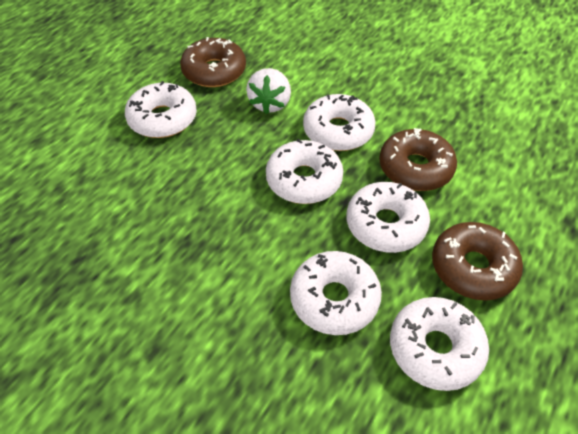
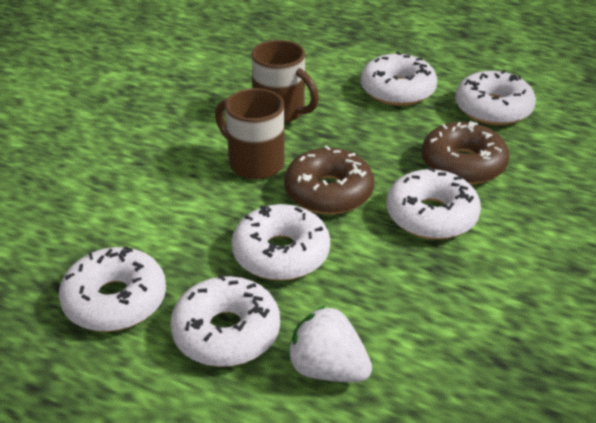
brown donut: 3 -> 2
brown mug: 0 -> 2

